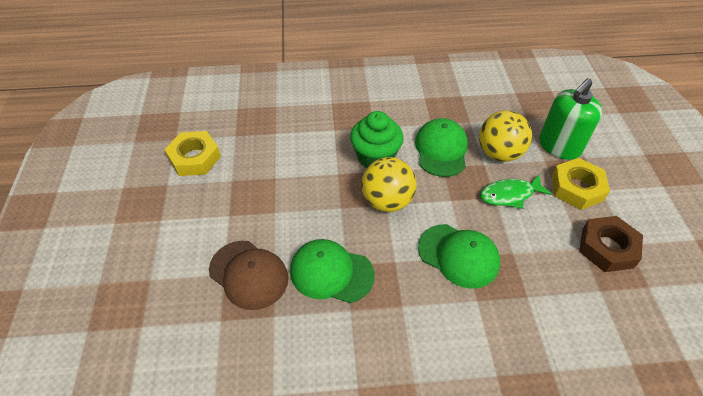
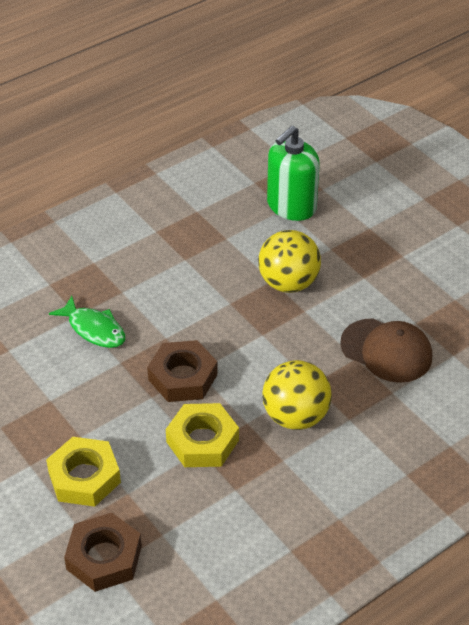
brown nut: 1 -> 2
green cap: 3 -> 0
green cupcake: 1 -> 0

